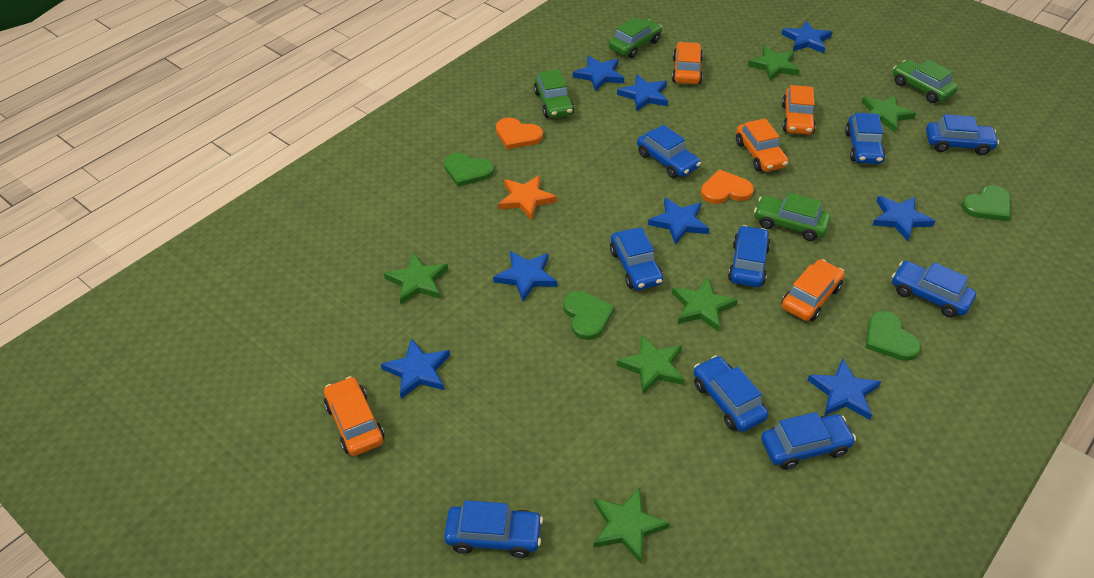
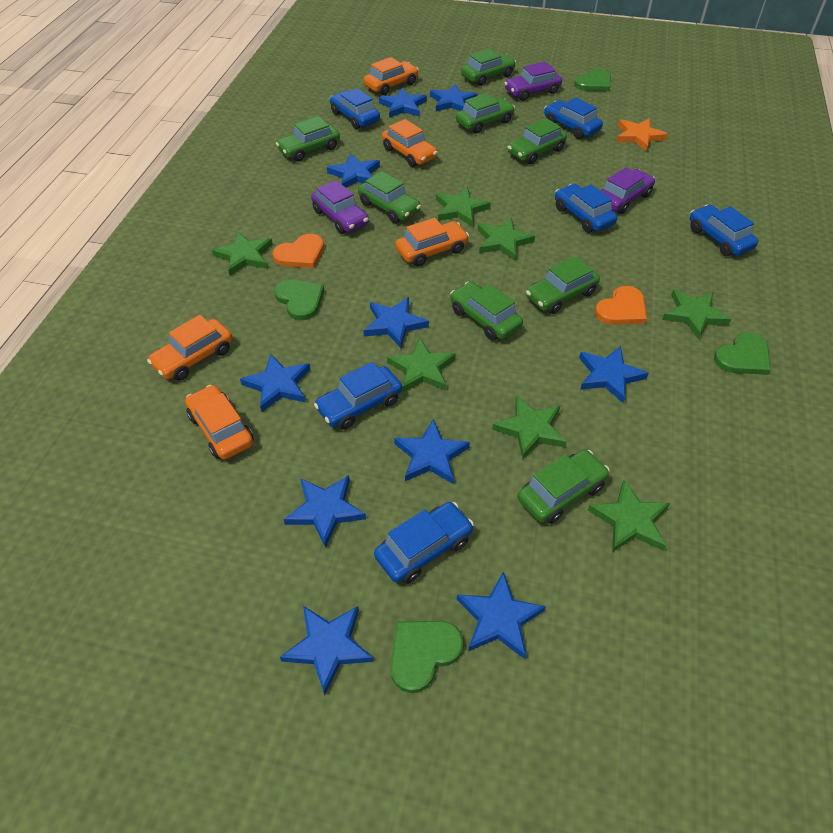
blue car: 9 -> 6
blue star: 8 -> 10
green car: 4 -> 8
green star: 6 -> 7
purple car: 0 -> 3

